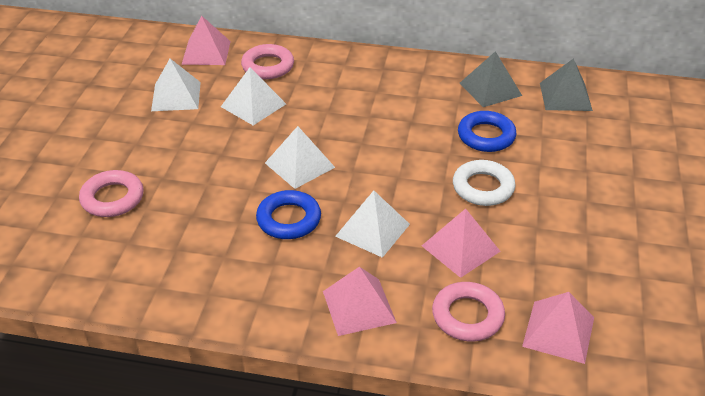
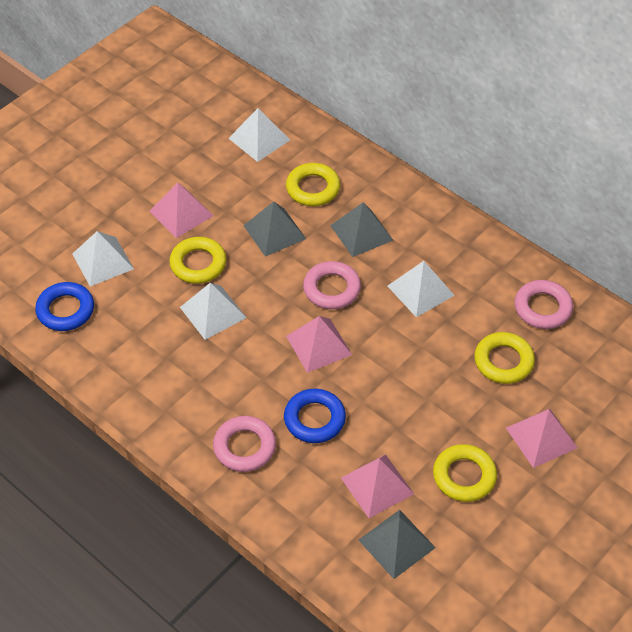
grey pyramid: 2 -> 3
white ring: 1 -> 0
yellow ring: 0 -> 4

